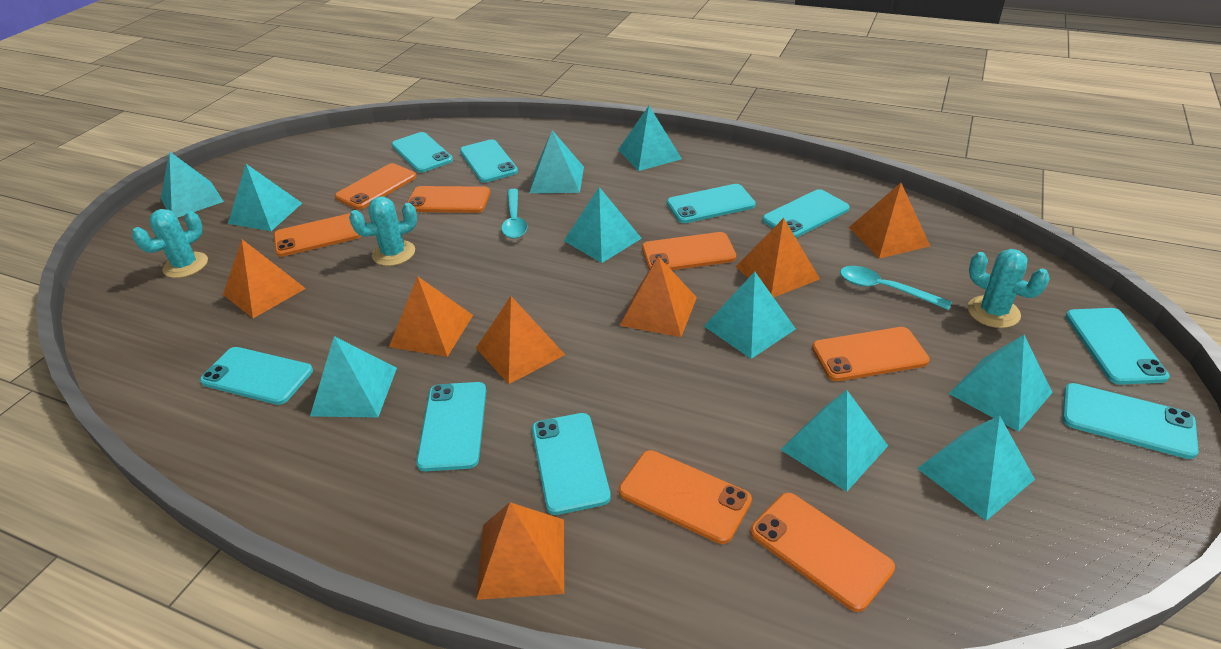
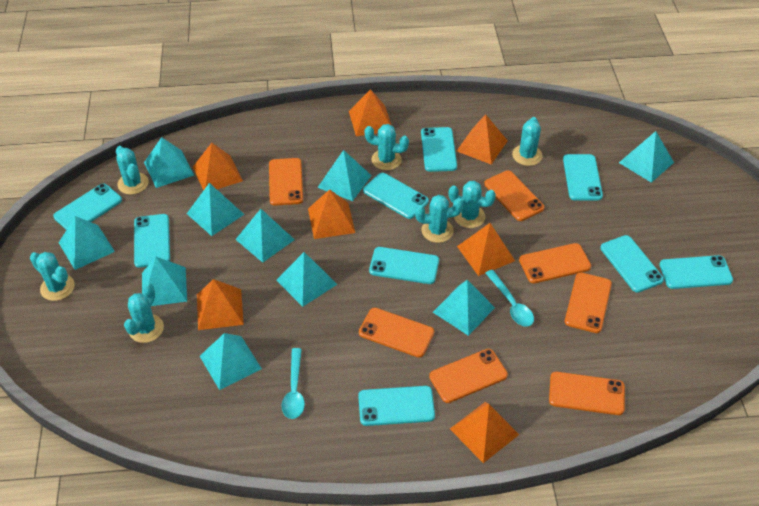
turquoise cactus: 3 -> 7

